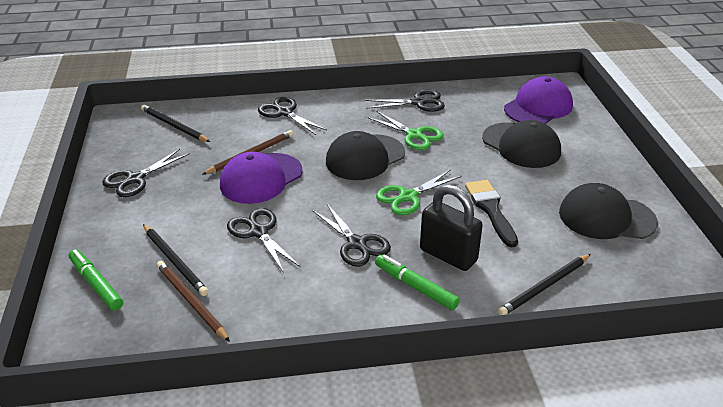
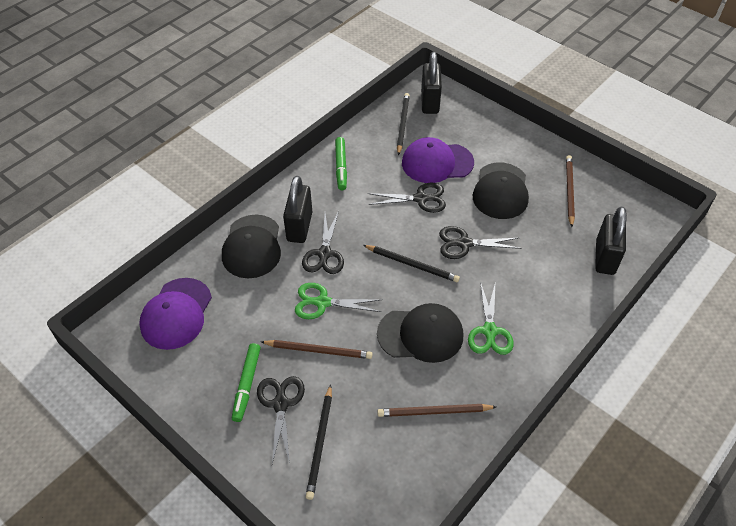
black brush: 1 -> 0
black padlock: 1 -> 3
black scissors: 5 -> 4
brown pencil: 2 -> 3

